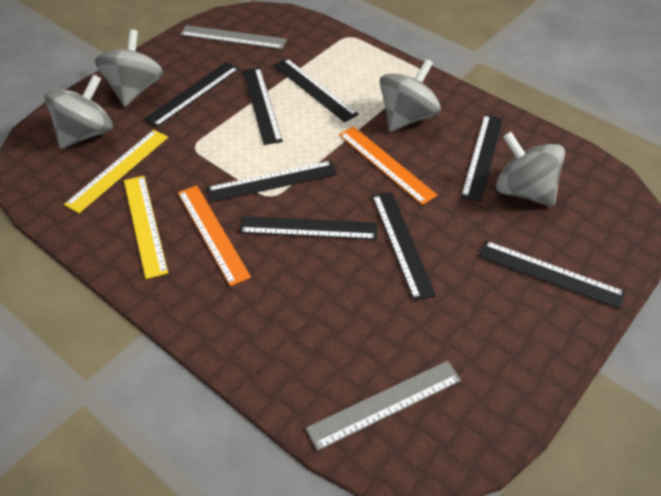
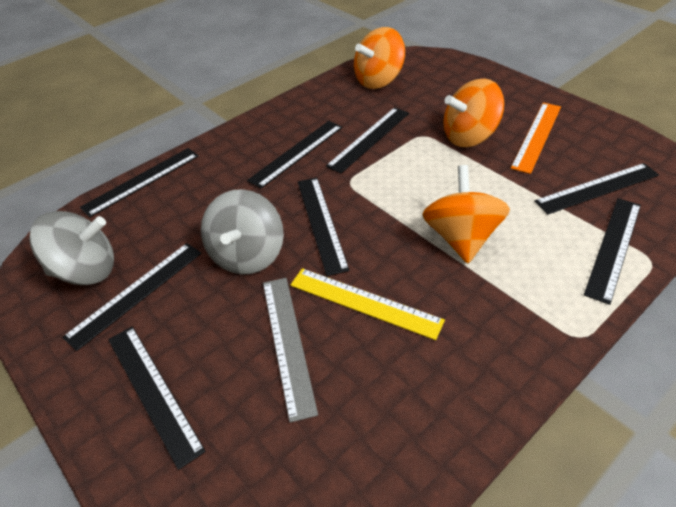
grey ruler: 2 -> 1
grey spinning top: 4 -> 2
orange ruler: 2 -> 1
orange spinning top: 0 -> 3
yellow ruler: 2 -> 1

